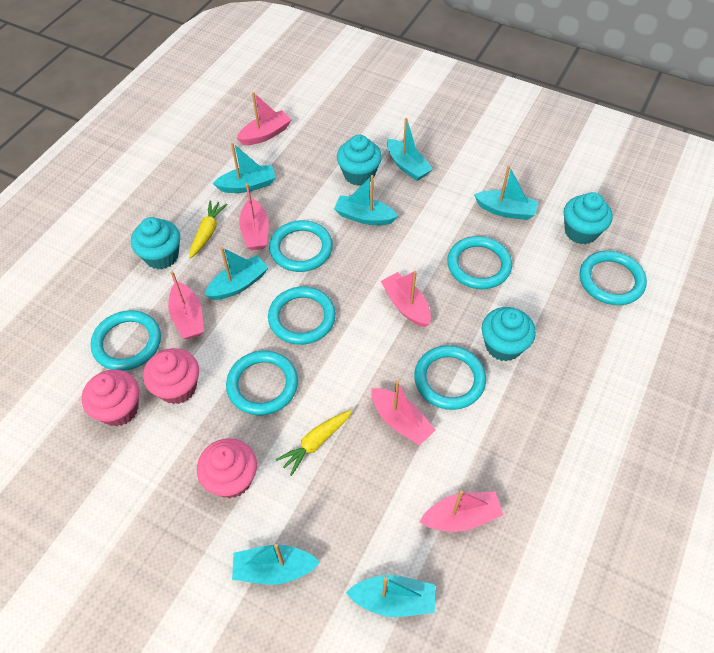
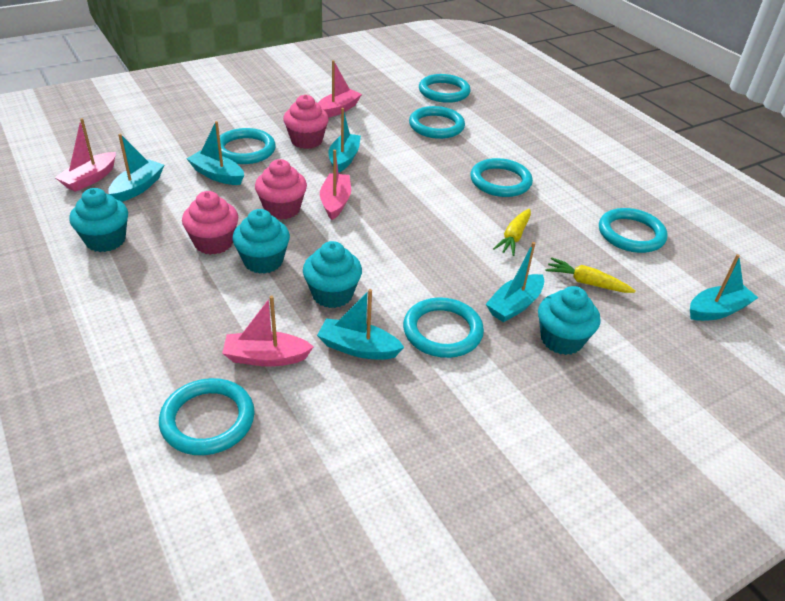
pink boat: 6 -> 4
turquoise boat: 7 -> 6

